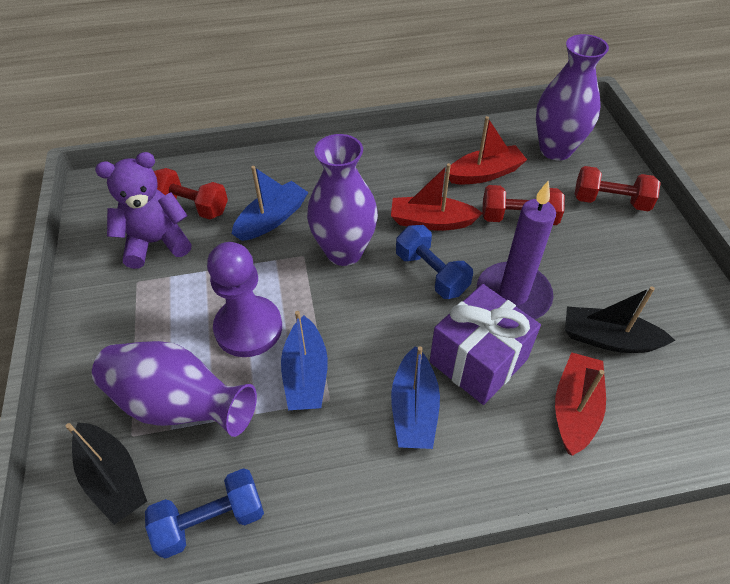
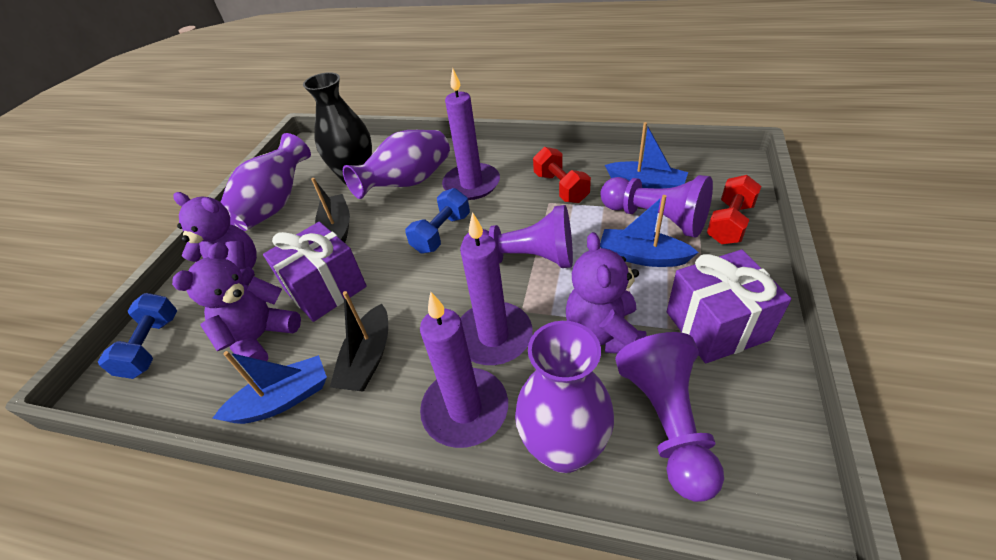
black vase: 0 -> 1
purple candle: 1 -> 3
purple gift: 1 -> 2
purple pawn: 1 -> 3
purple teddy bear: 1 -> 3
red boat: 3 -> 0
red dumbbell: 3 -> 2

